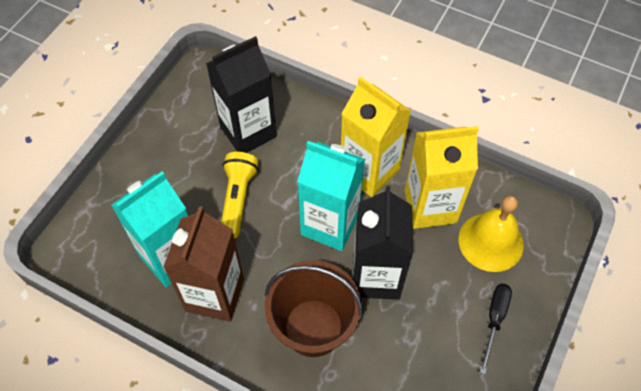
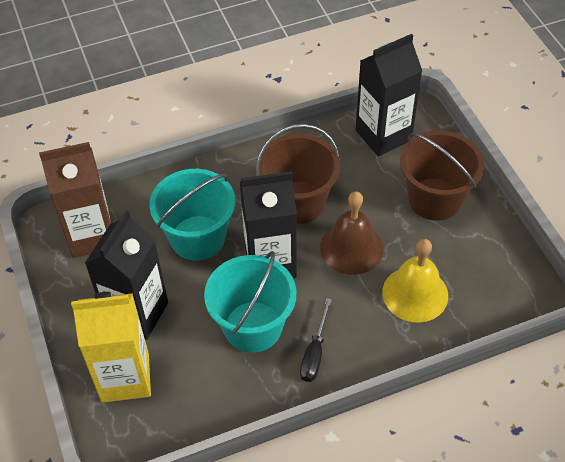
black carton: 2 -> 3
brown bell: 0 -> 1
brown bucket: 1 -> 2
turquoise bucket: 0 -> 2
turquoise carton: 2 -> 0
yellow carton: 2 -> 1
yellow flashlight: 1 -> 0

